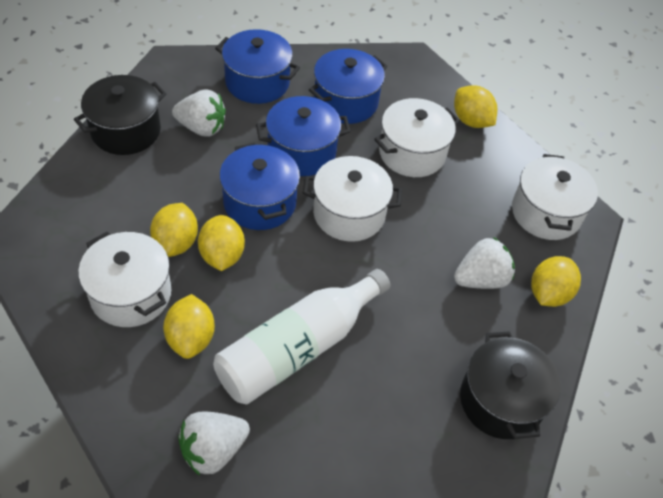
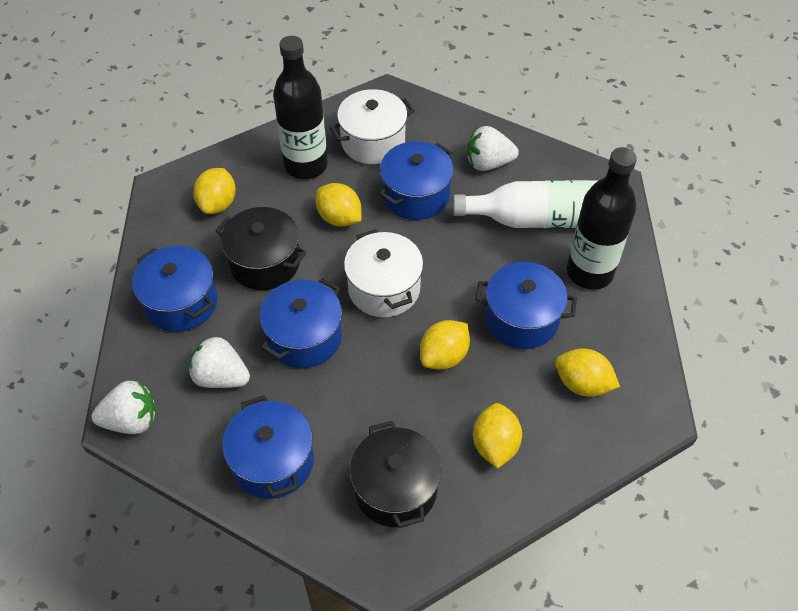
black bottle: 0 -> 2
blue pot: 4 -> 5
white pot: 4 -> 2

